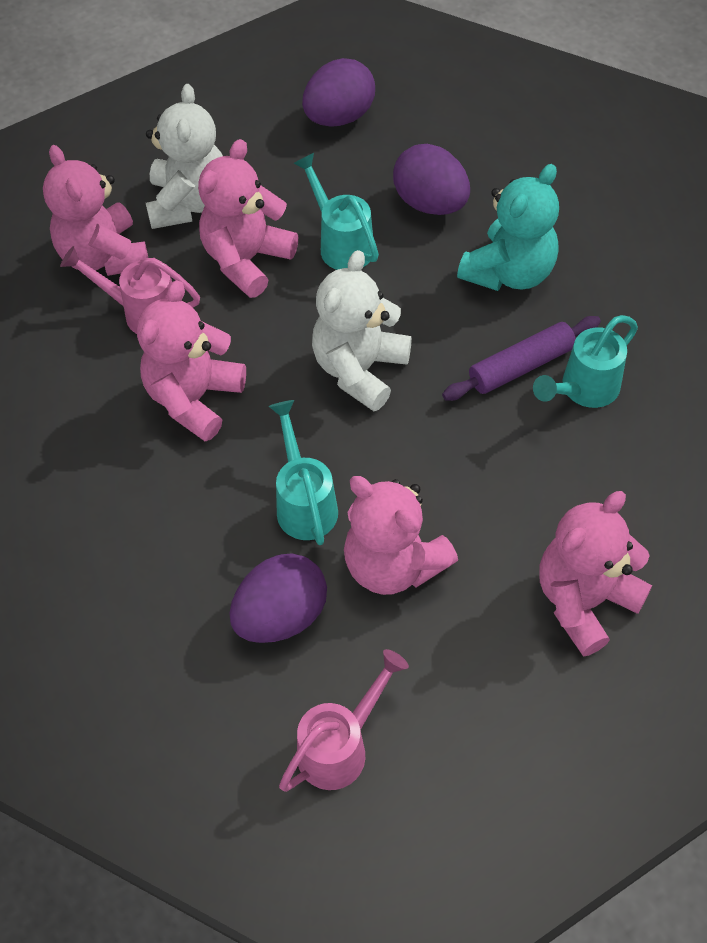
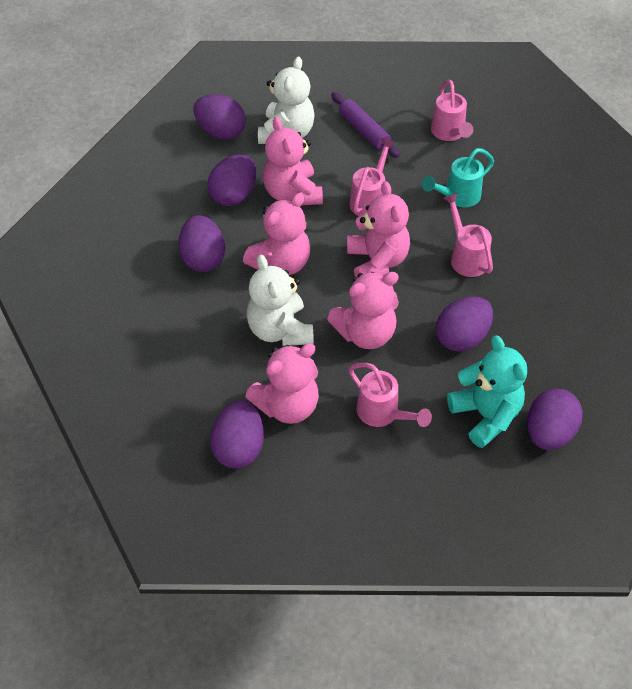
pink watering can: 2 -> 4
purple egg: 3 -> 6
turquoise watering can: 3 -> 1

